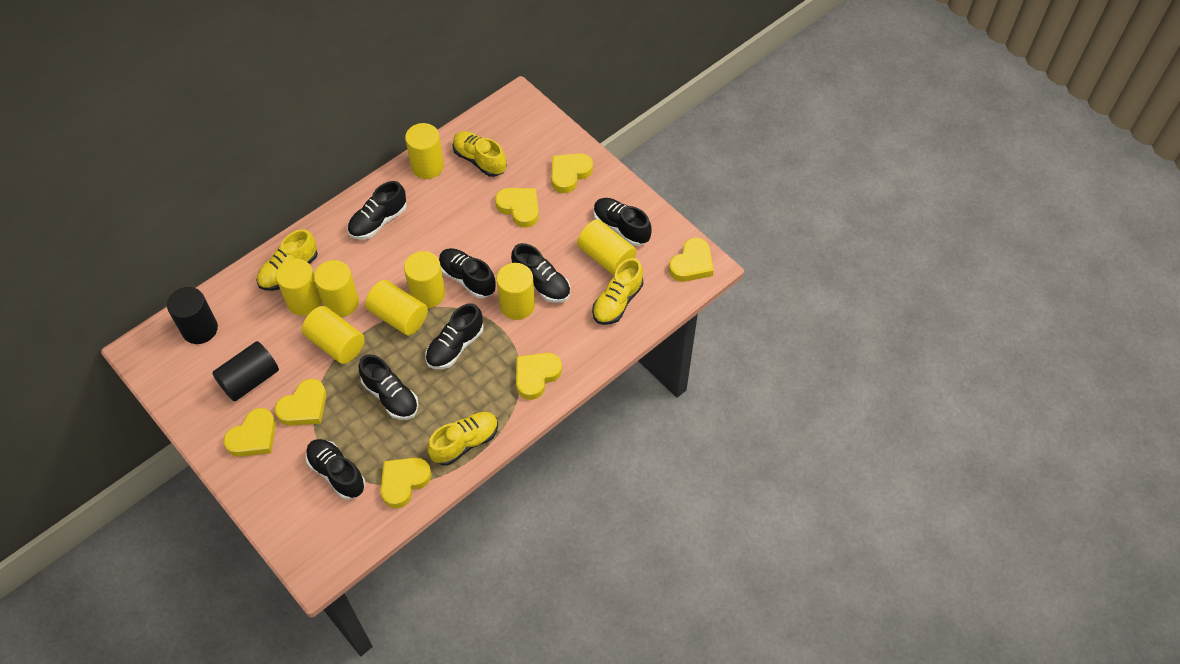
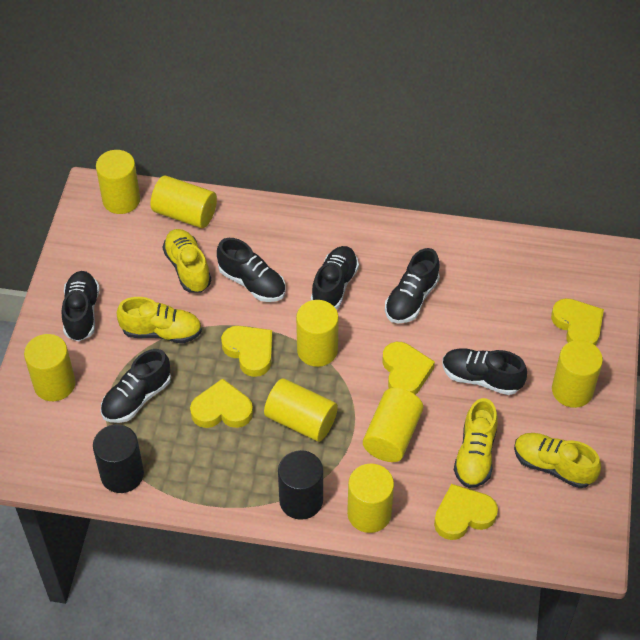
black shoe: 7 -> 6
yellow heart: 7 -> 5

